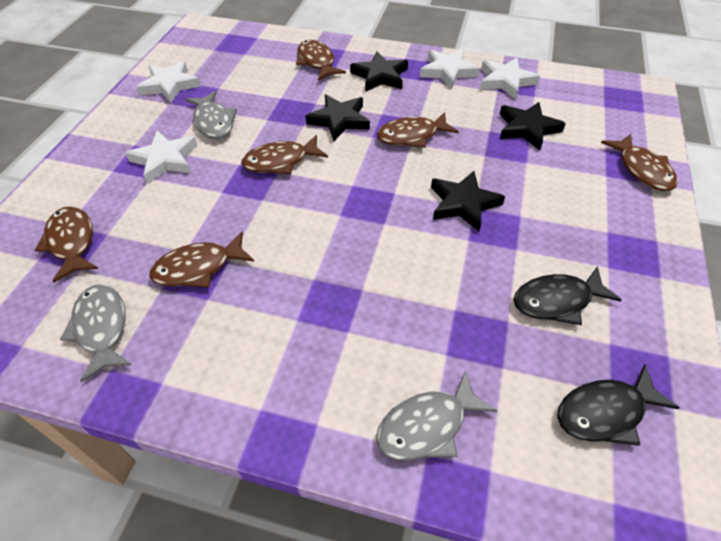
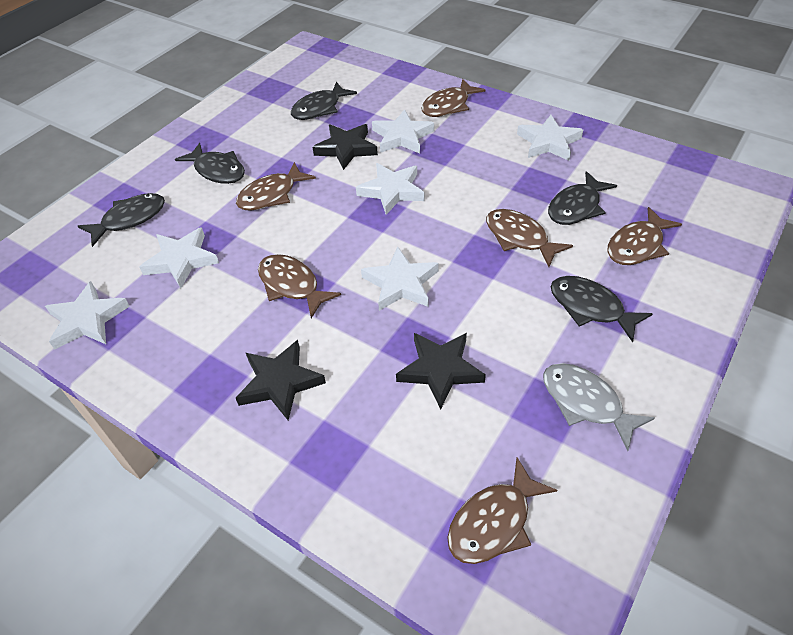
black fish: 2 -> 5
black star: 4 -> 3
grey fish: 3 -> 1
white star: 4 -> 6

